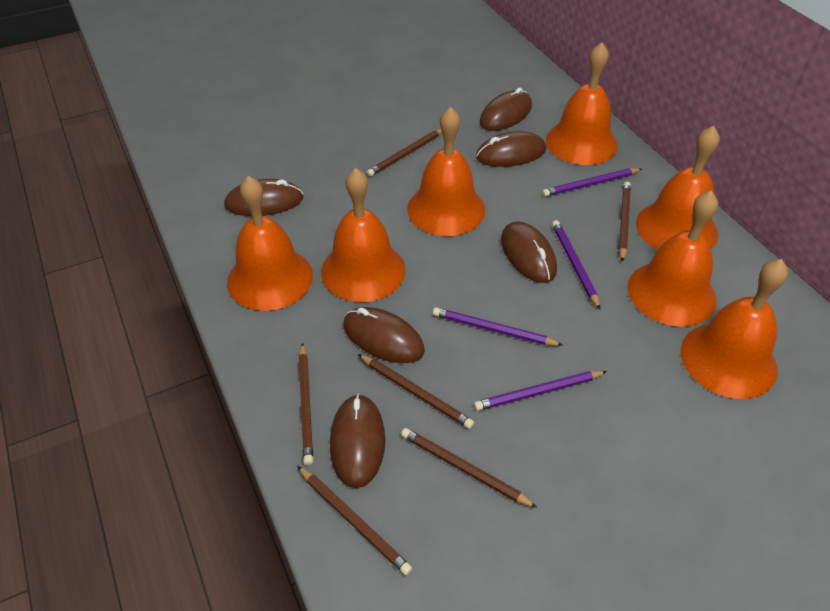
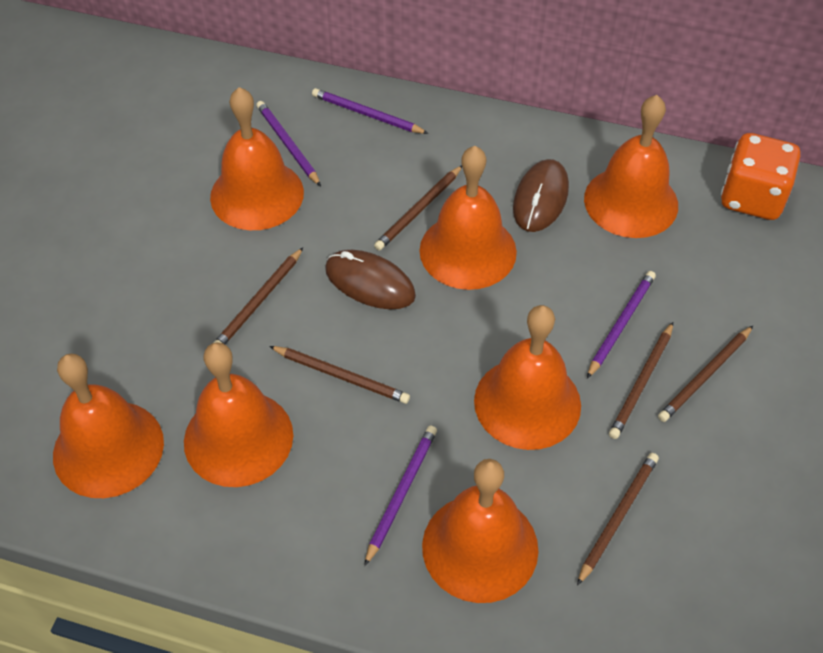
brown mouse: 6 -> 2
orange dice: 0 -> 1

